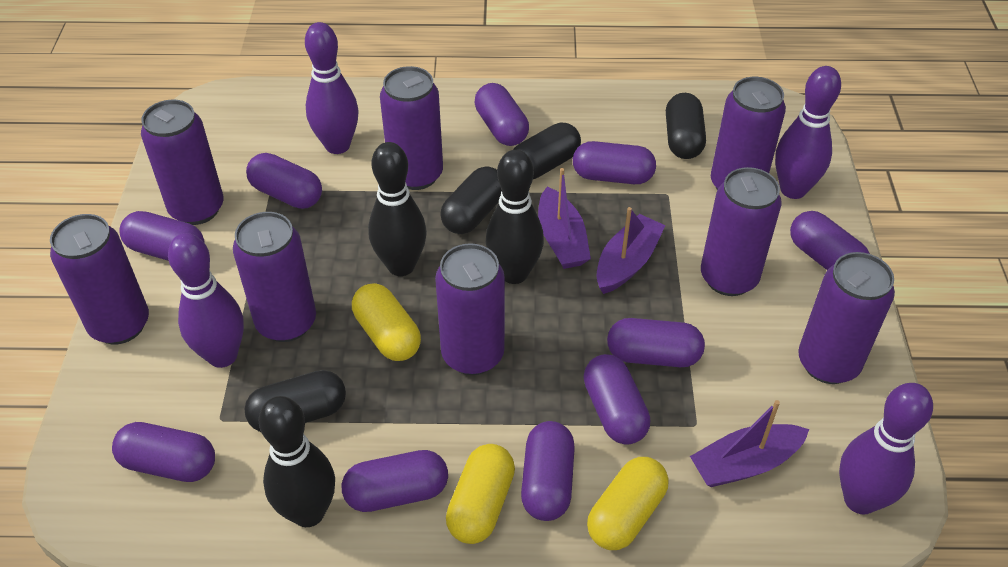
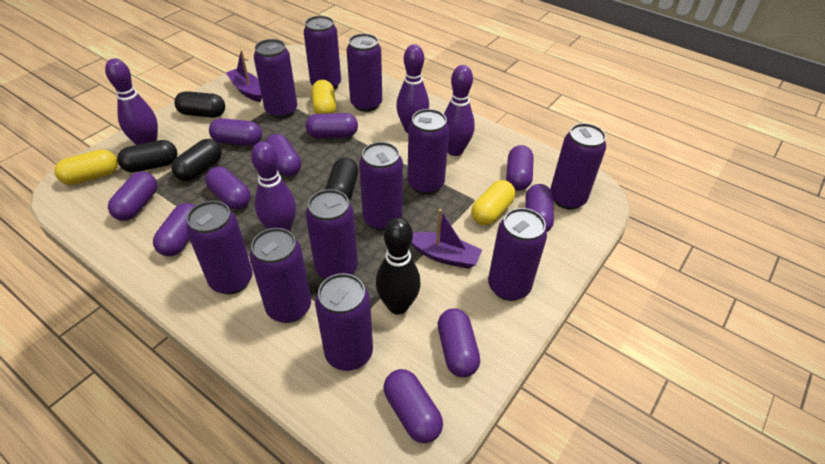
black bowling pin: 3 -> 1
purple boat: 3 -> 2
purple can: 8 -> 11

